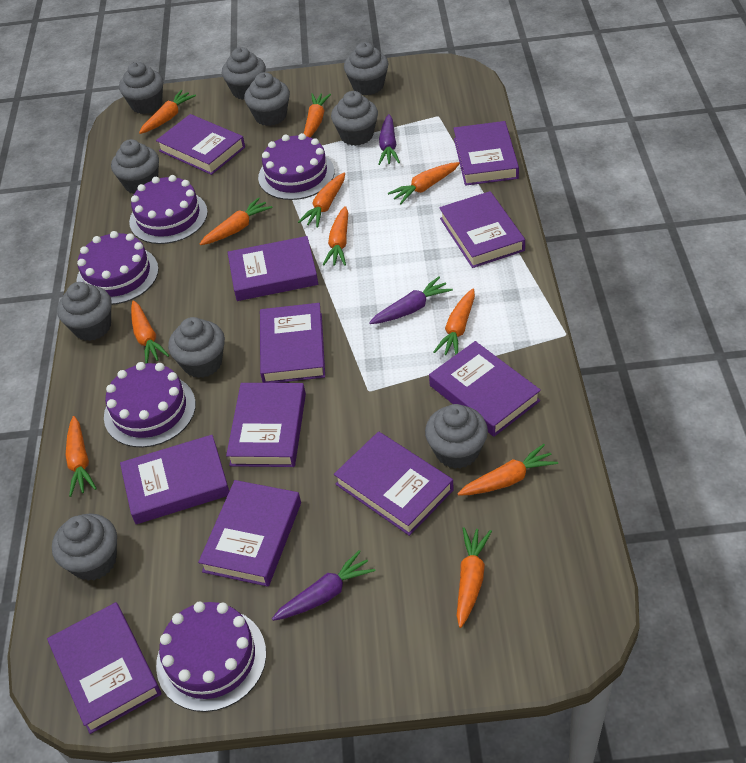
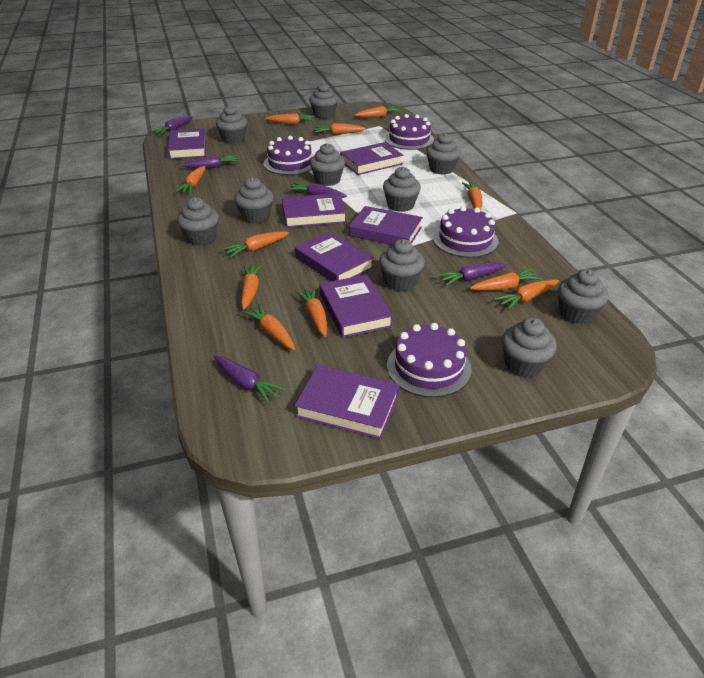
purple book: 11 -> 7
purple cake: 5 -> 4
purple carrot: 3 -> 5

